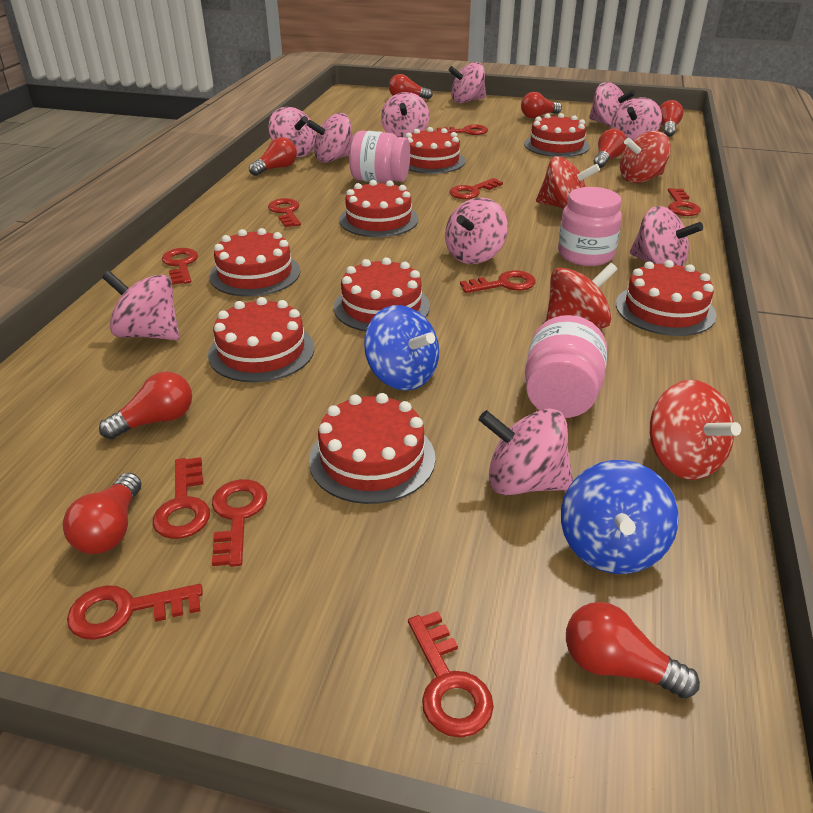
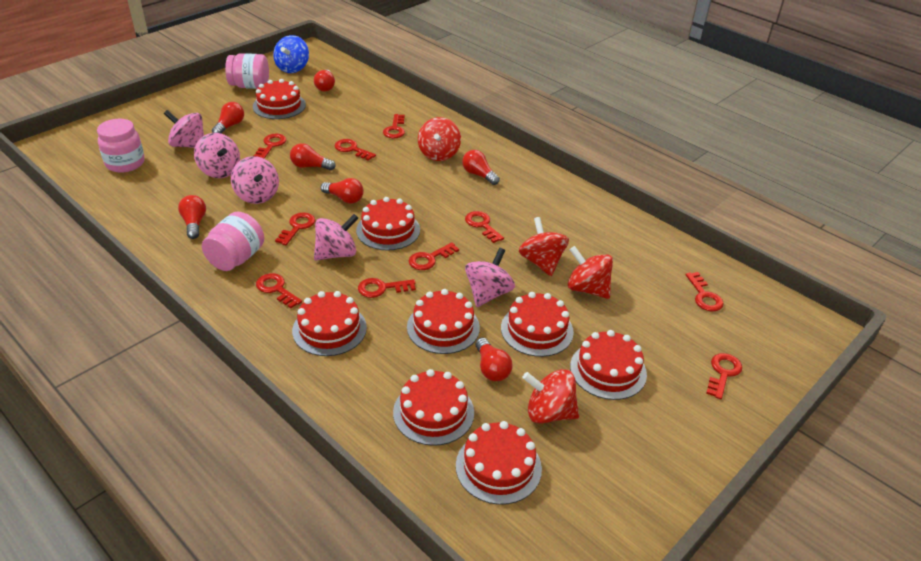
blue spinning top: 2 -> 1
pink spinning top: 10 -> 5
red light bulb: 8 -> 7

